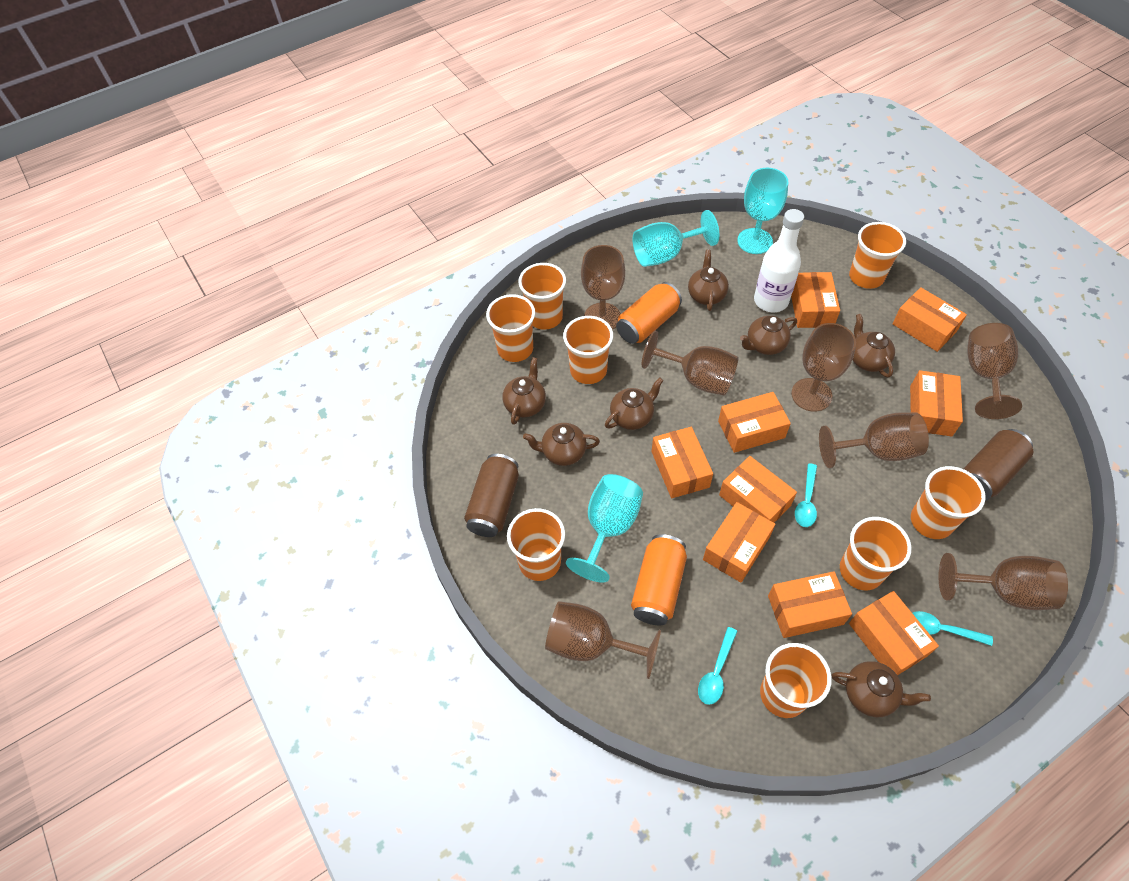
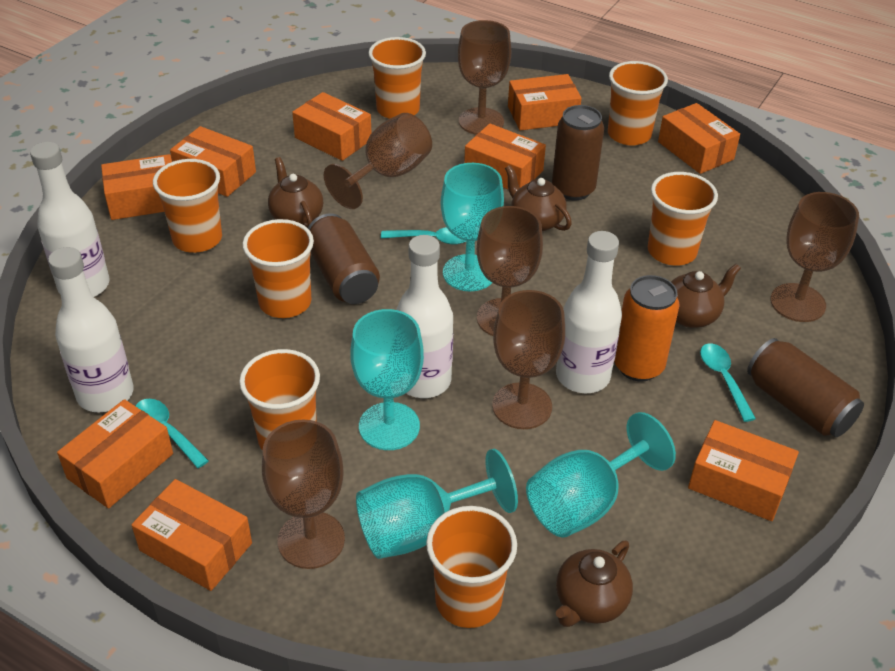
brown can: 2 -> 3
brown goblet: 7 -> 6
brown teapot: 7 -> 4
orange can: 2 -> 1
orange cup: 8 -> 7
turquoise goblet: 3 -> 4
white bottle: 1 -> 4

